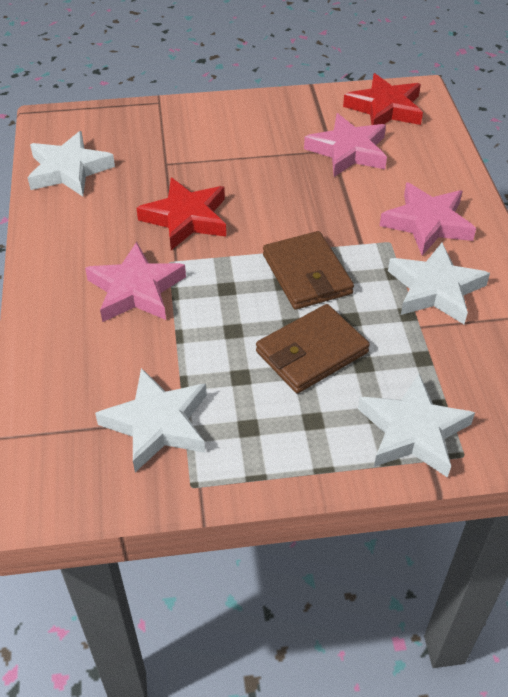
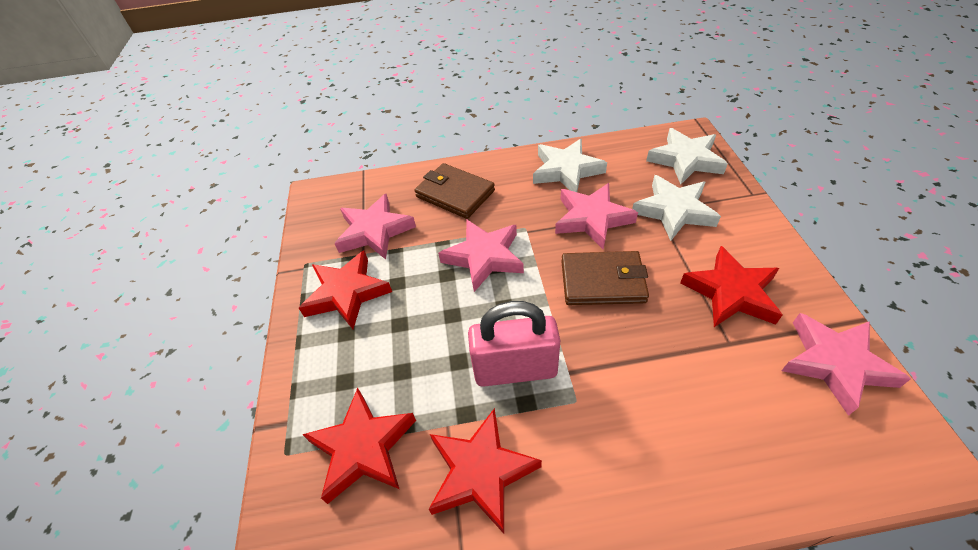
pink padlock: 0 -> 1
pink star: 3 -> 4
red star: 2 -> 4
white star: 4 -> 3

